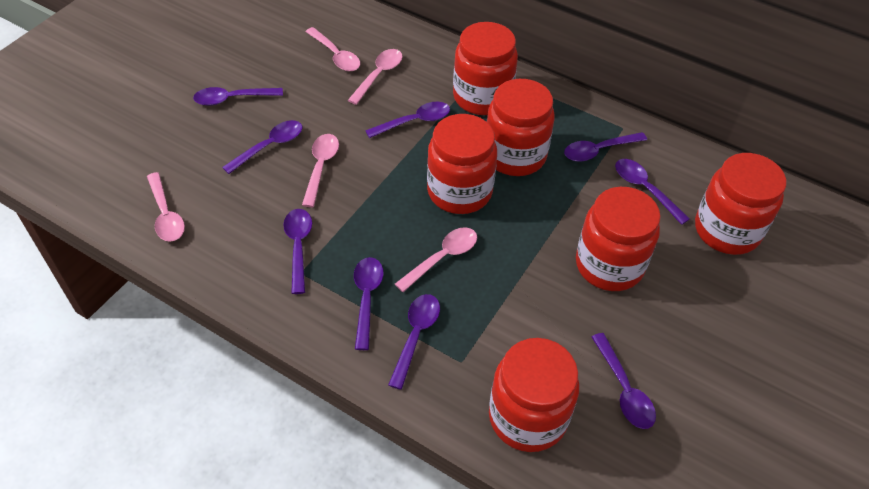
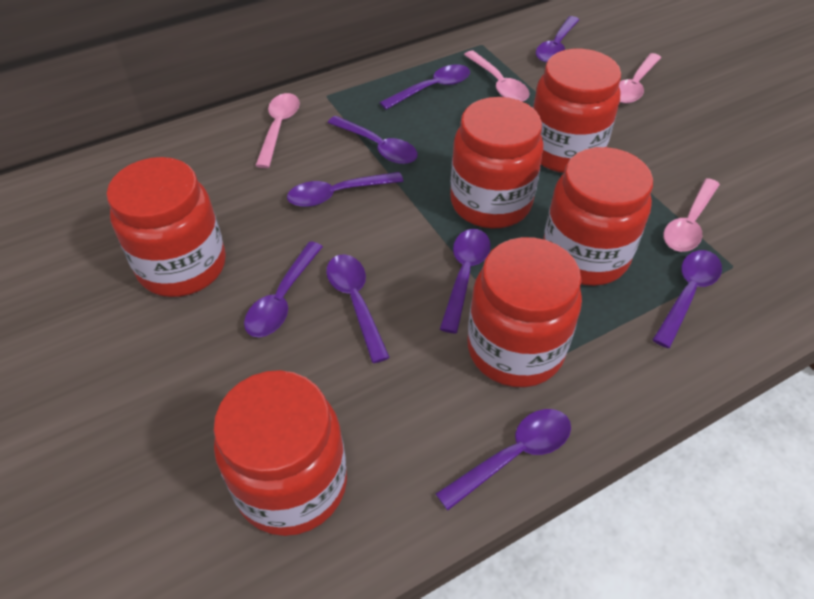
pink spoon: 5 -> 4

